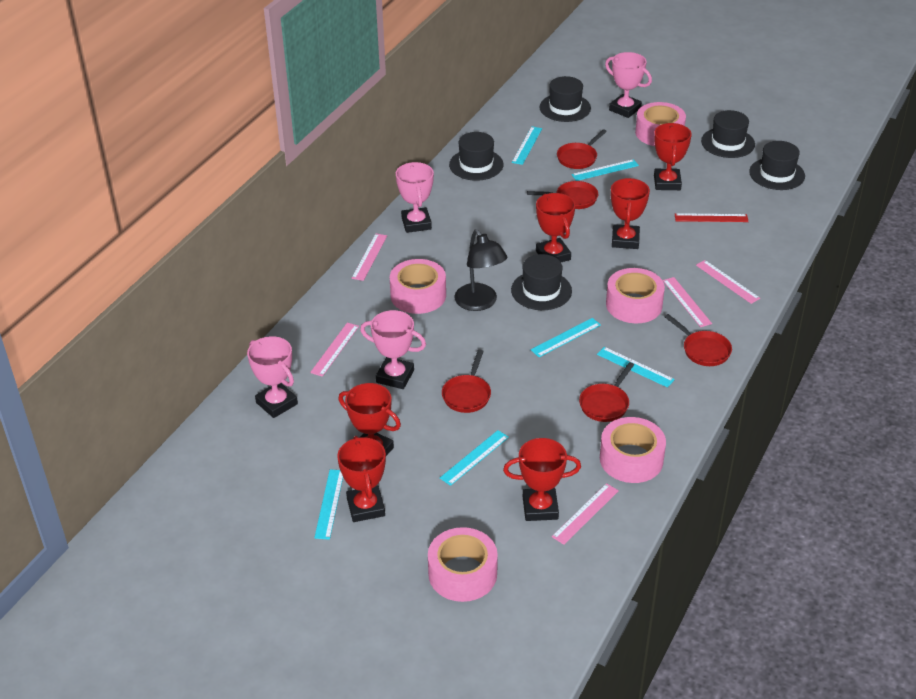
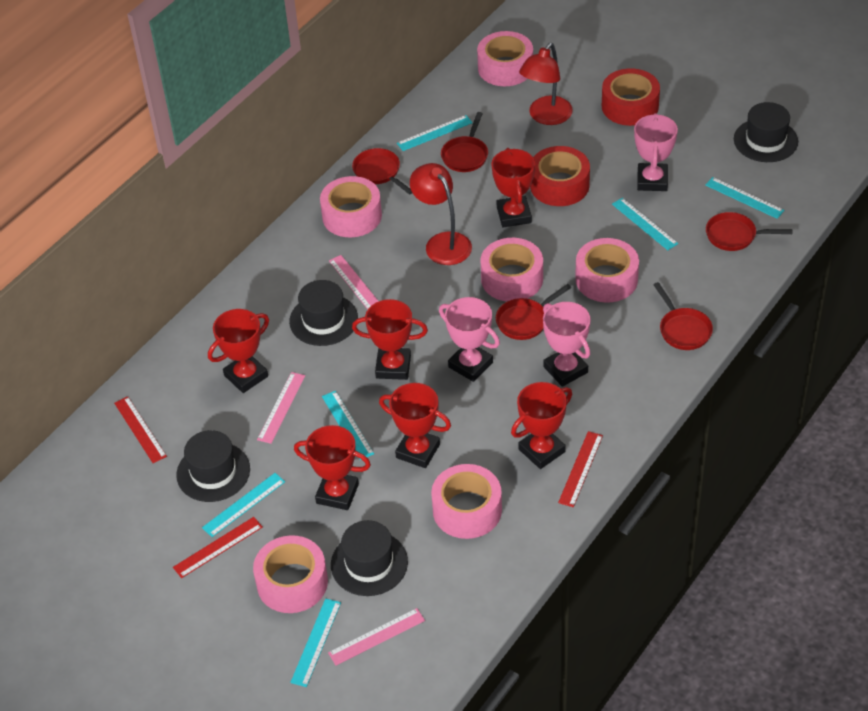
black hat: 5 -> 4
black lamp: 1 -> 0
pink ruler: 5 -> 3
pink tape: 5 -> 6
pink trophy: 4 -> 3
red lamp: 0 -> 2
red ruler: 1 -> 3
red tape: 0 -> 2

